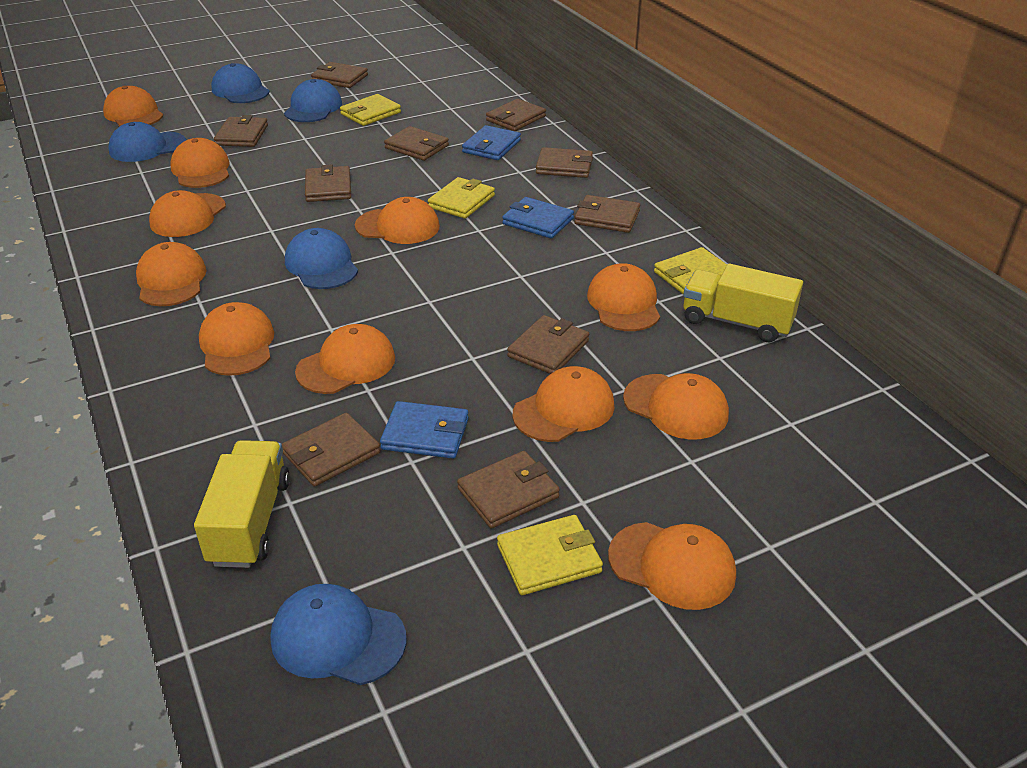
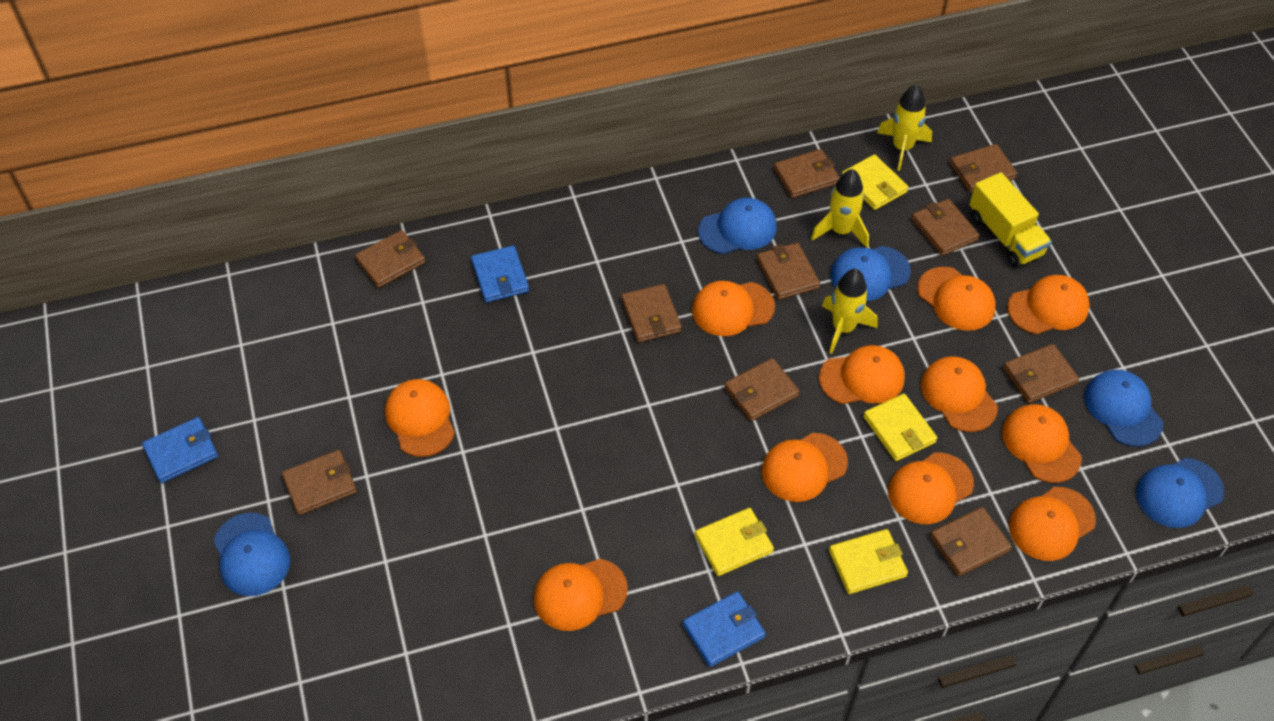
yellow rocket: 0 -> 3
yellow truck: 2 -> 1

